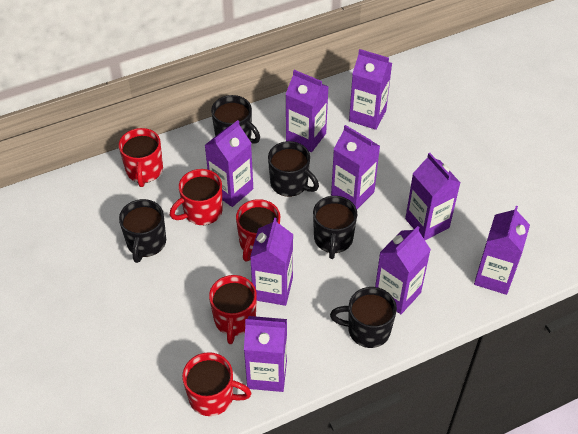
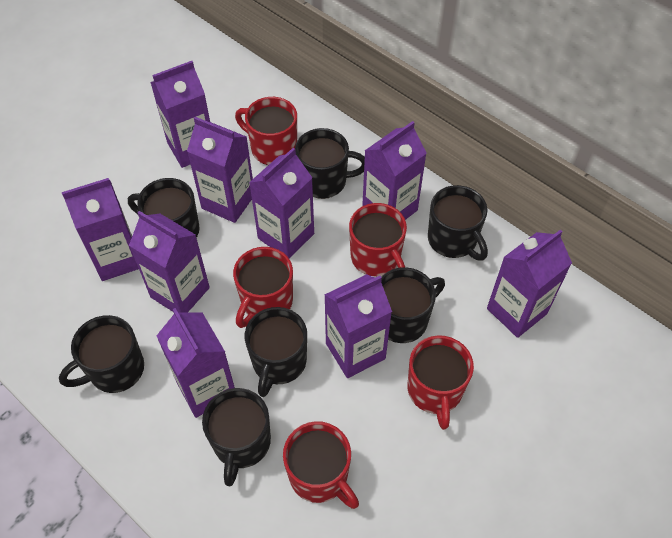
black mug: 5 -> 7

